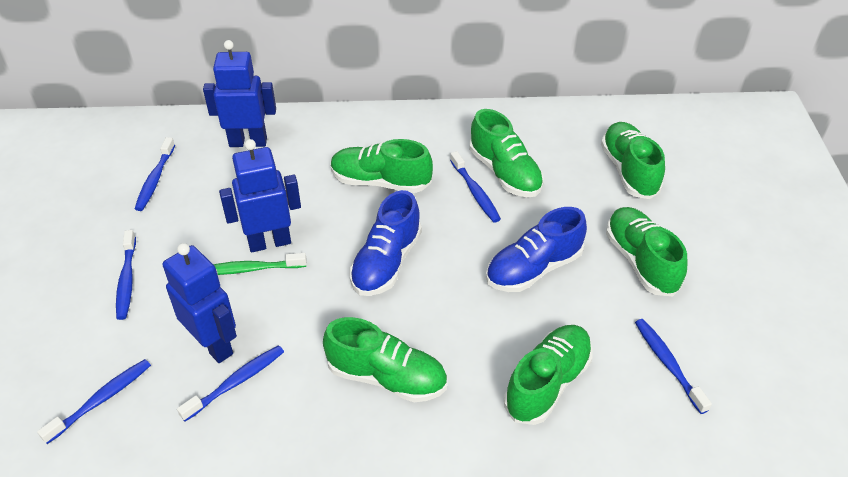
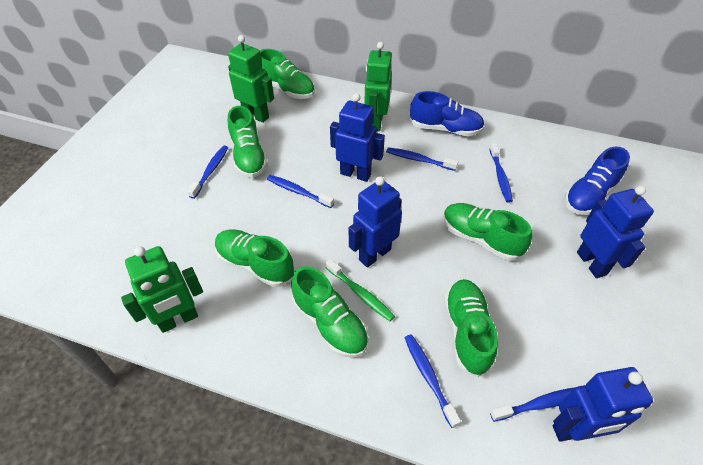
blue robot: 3 -> 4
green robot: 0 -> 3

